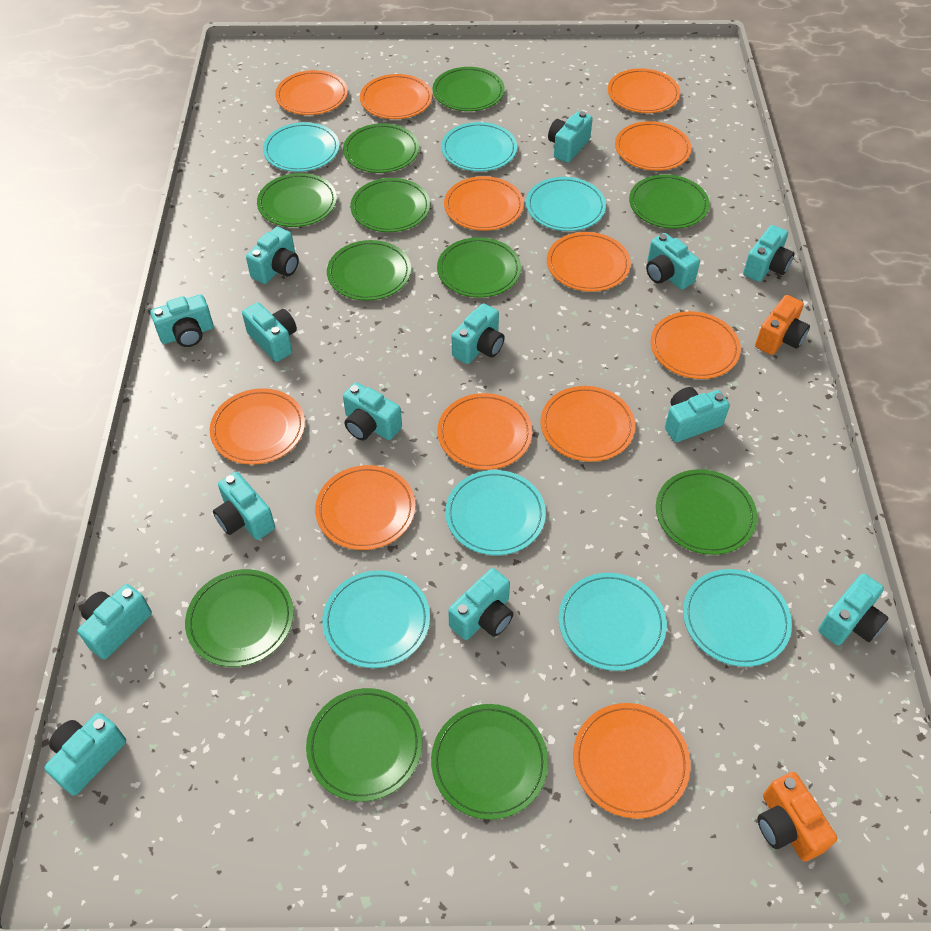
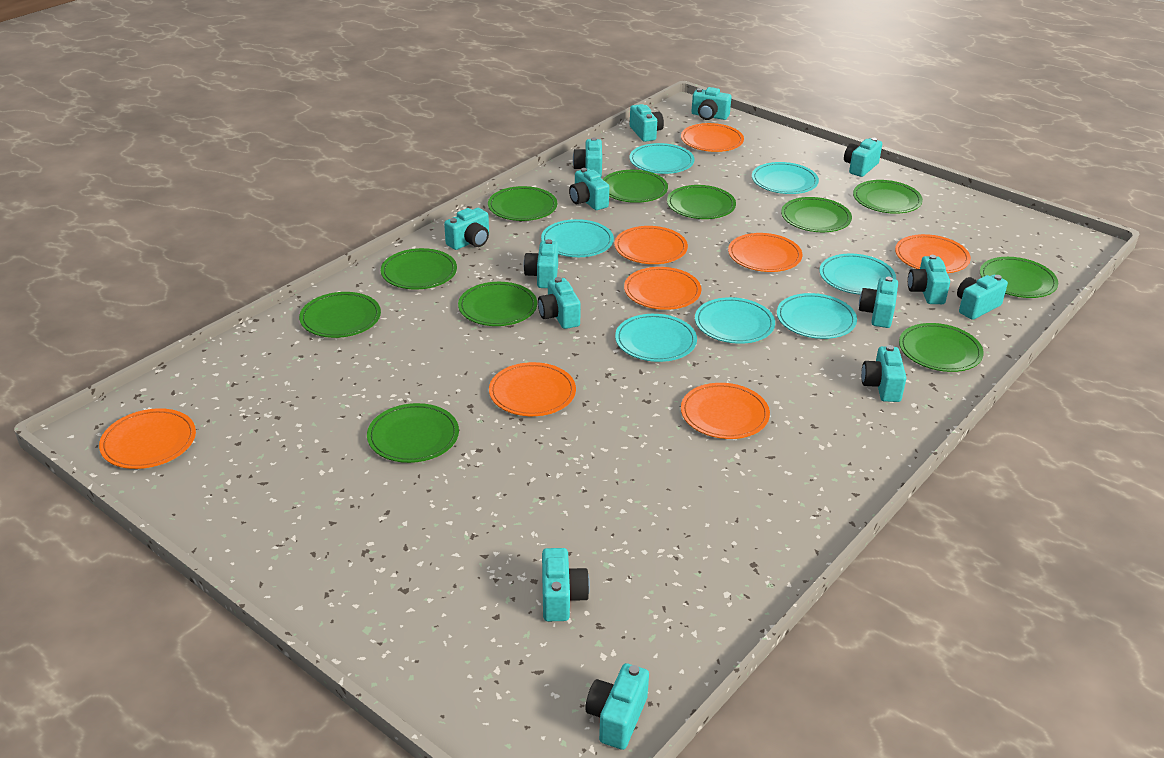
orange camera: 2 -> 0
orange plate: 12 -> 8

